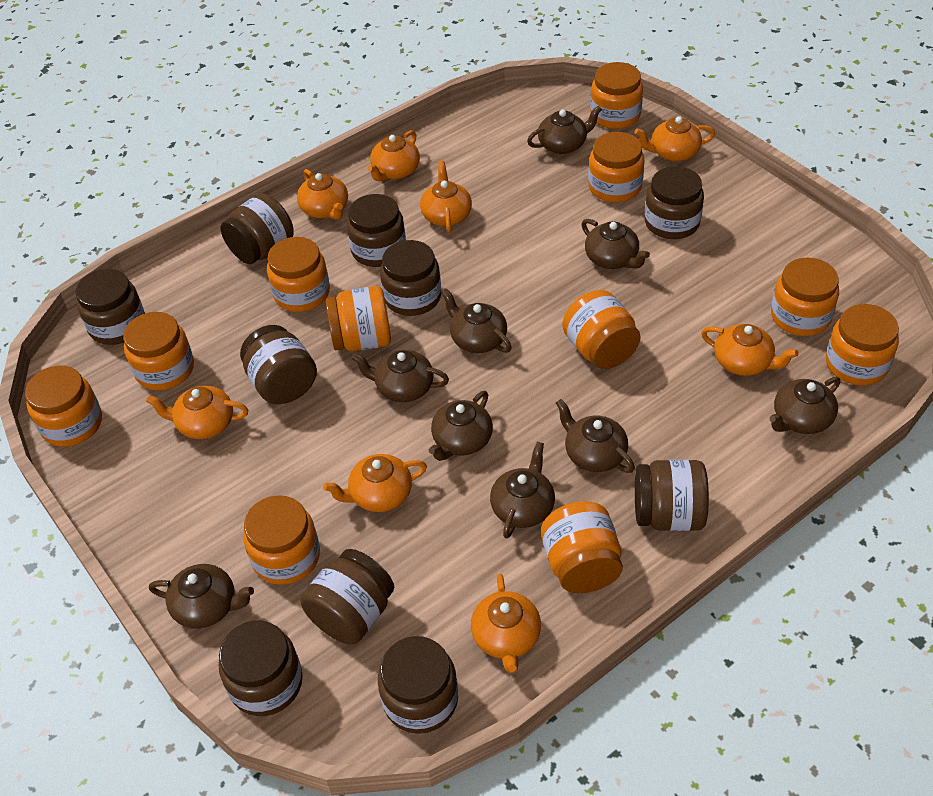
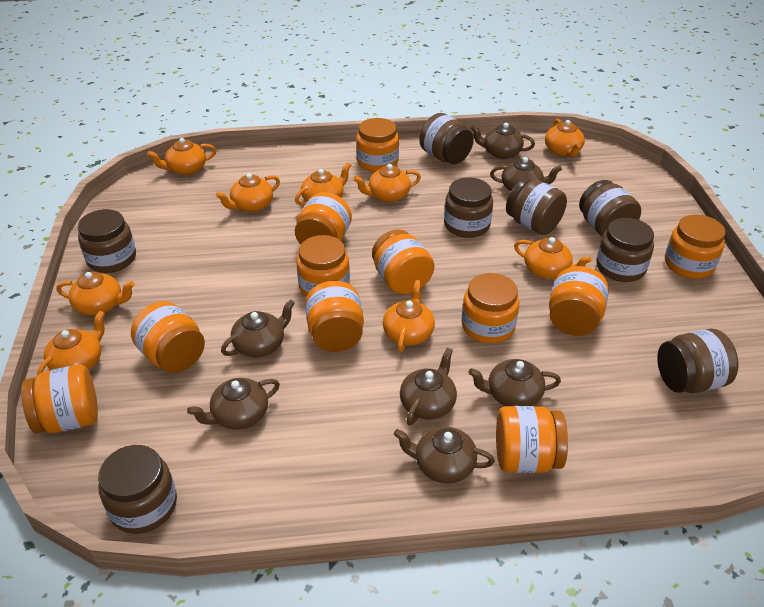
brown jar: 10 -> 8
brown teapot: 9 -> 7
orange teapot: 8 -> 9

